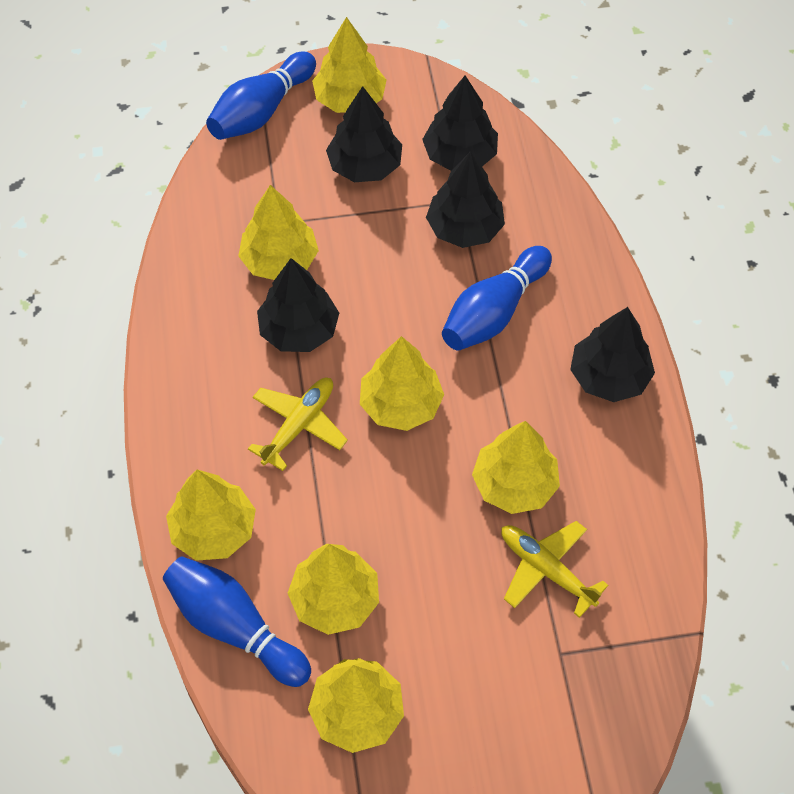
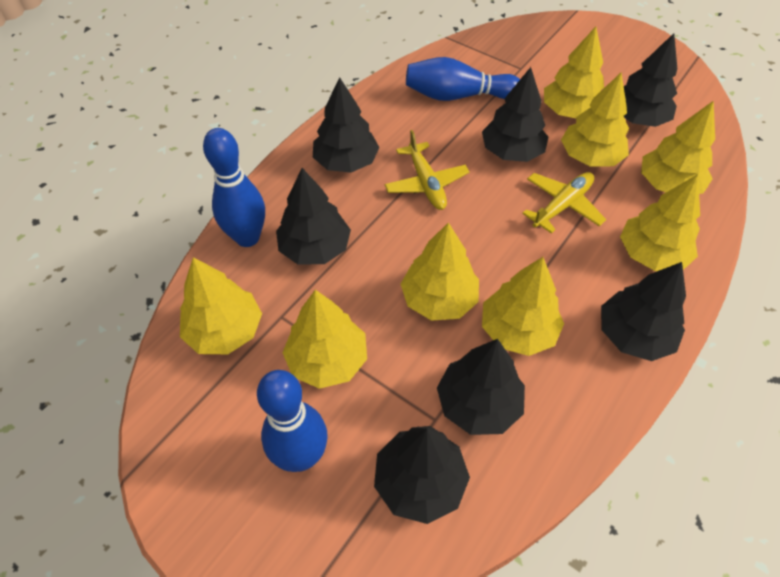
black tree: 5 -> 7
yellow tree: 7 -> 8

